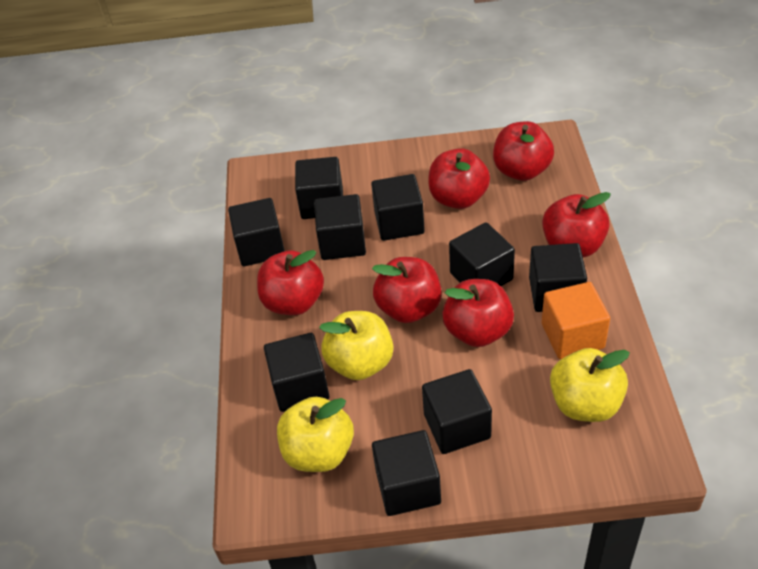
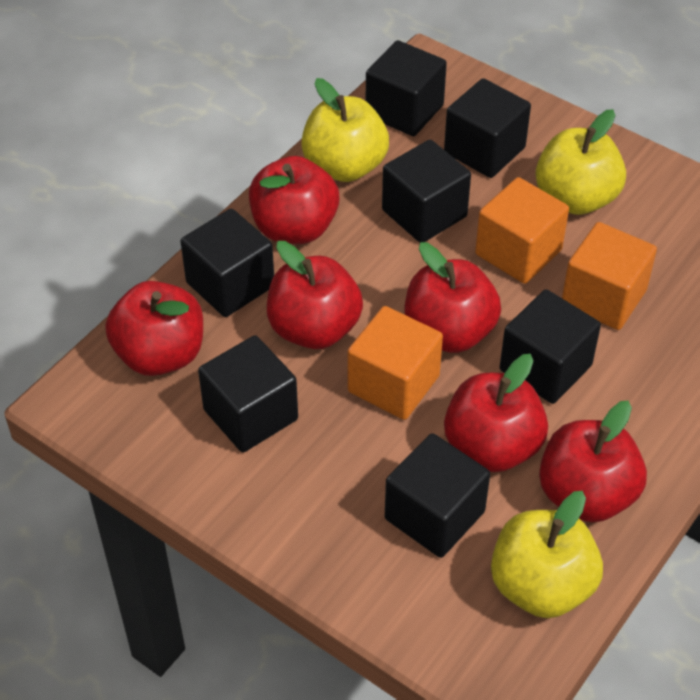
black cube: 9 -> 7
orange cube: 1 -> 3

